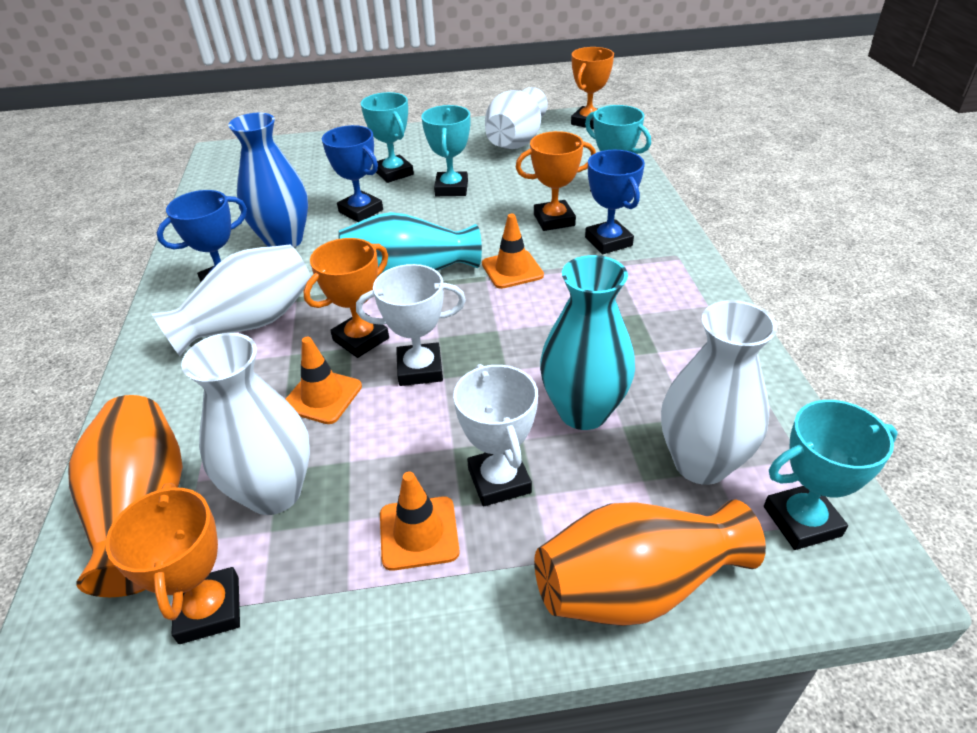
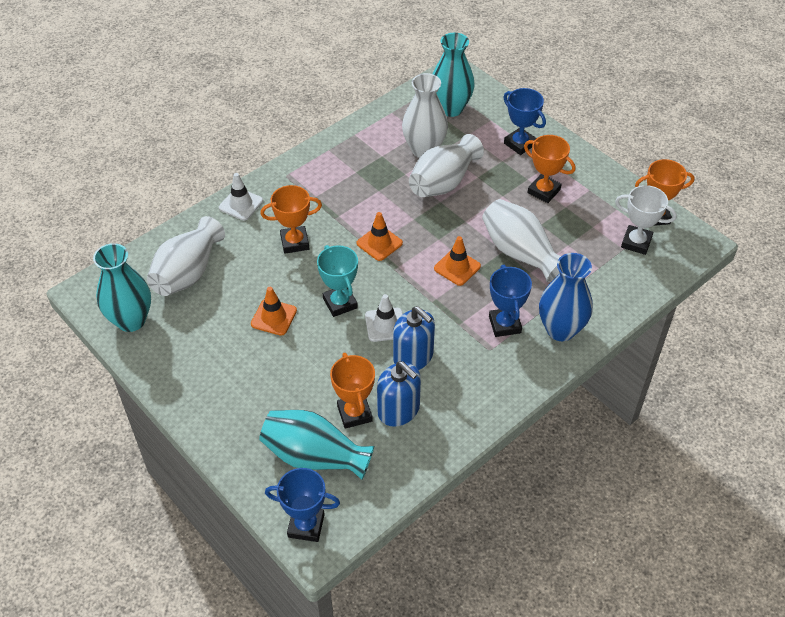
blue soap dispenser: 0 -> 2
orange vase: 2 -> 0
turquoise trophy: 4 -> 1
turquoise vase: 2 -> 3
white traffic cone: 0 -> 2
white trophy: 2 -> 1

